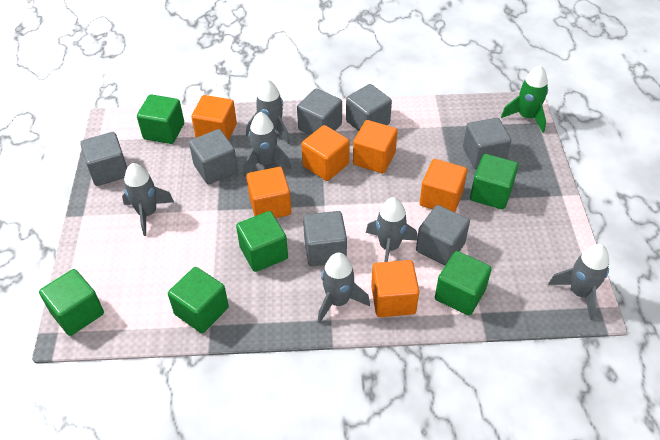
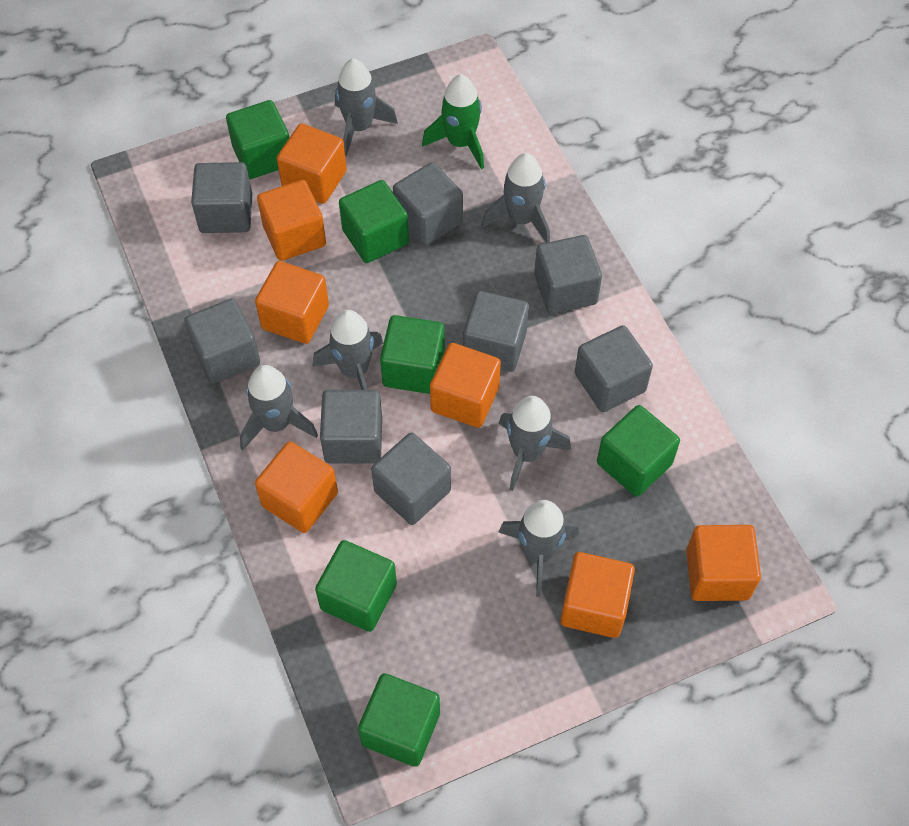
grey cube: 7 -> 8
orange cube: 6 -> 7

